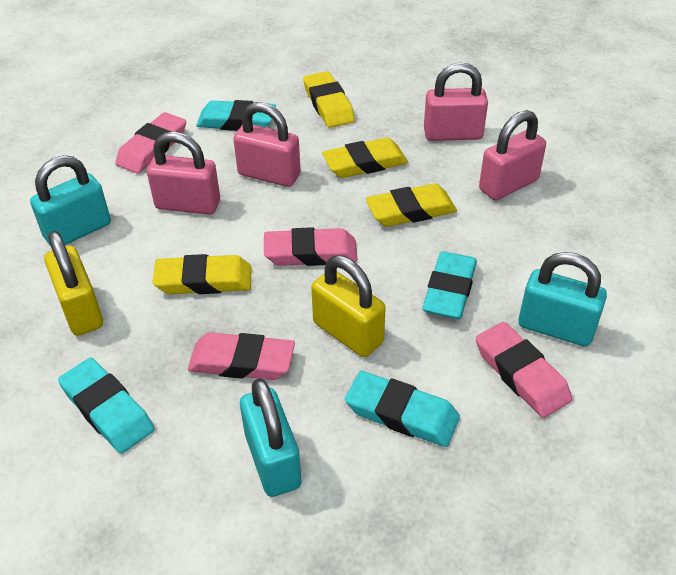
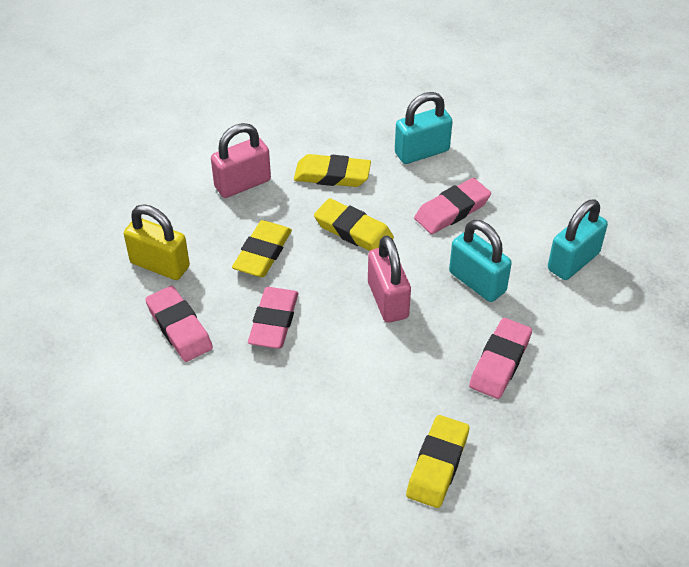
pink padlock: 4 -> 2
turquoise eraser: 4 -> 0
yellow padlock: 2 -> 1

